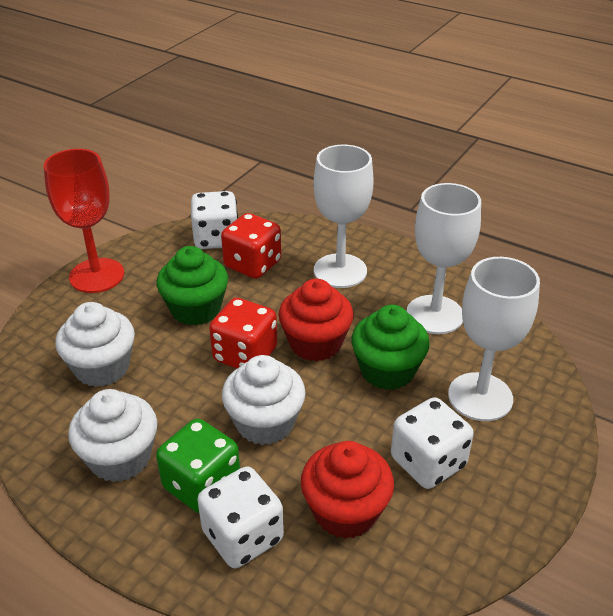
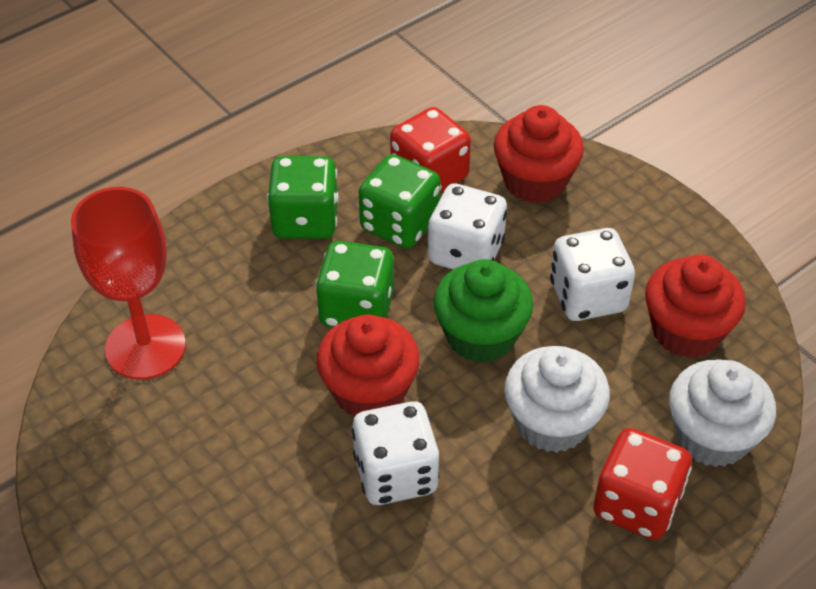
green cupcake: 2 -> 1
green dice: 1 -> 3
red cupcake: 2 -> 3
white cupcake: 3 -> 2
white goblet: 3 -> 0

